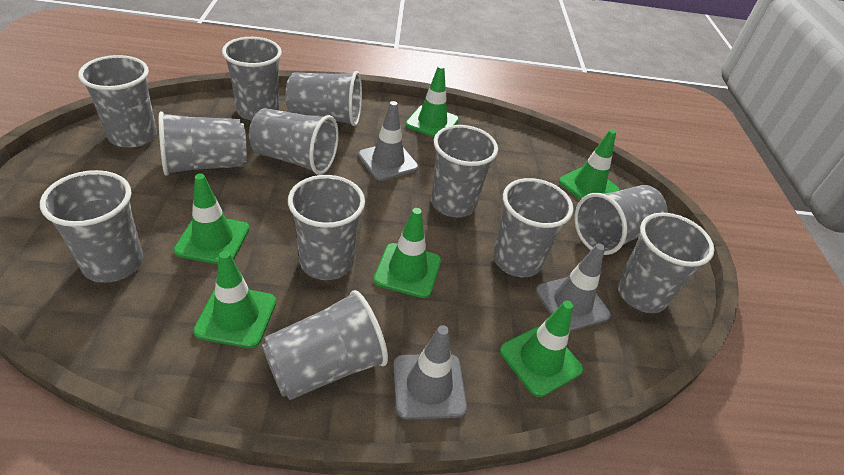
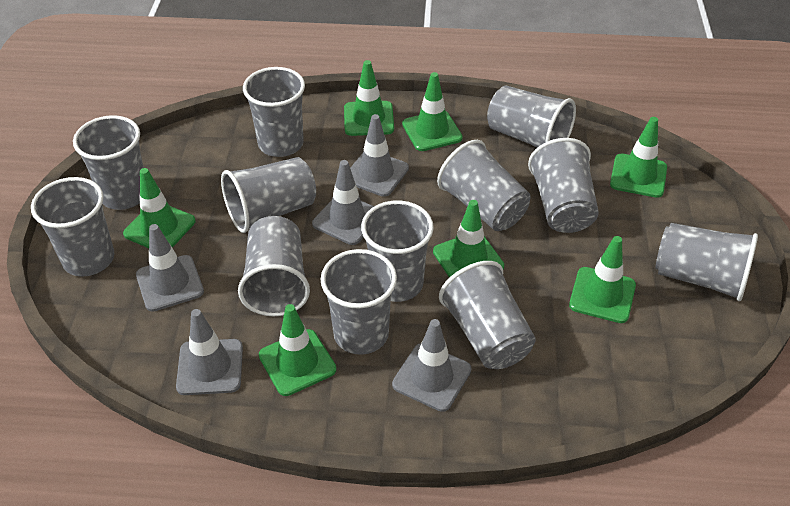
green traffic cone: 6 -> 7
grey traffic cone: 3 -> 5

